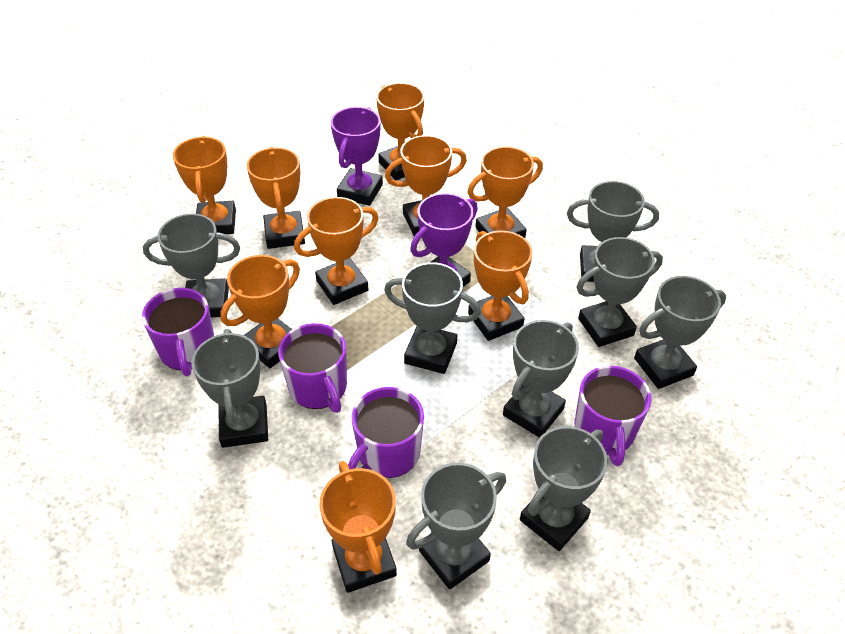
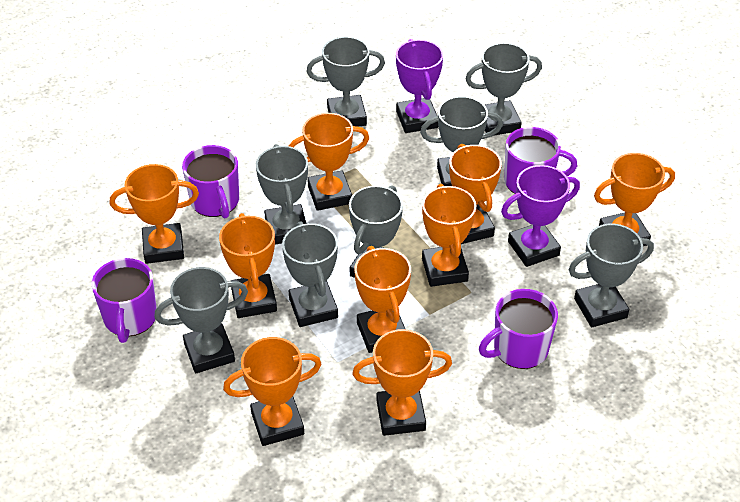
grey trophy: 9 -> 8

